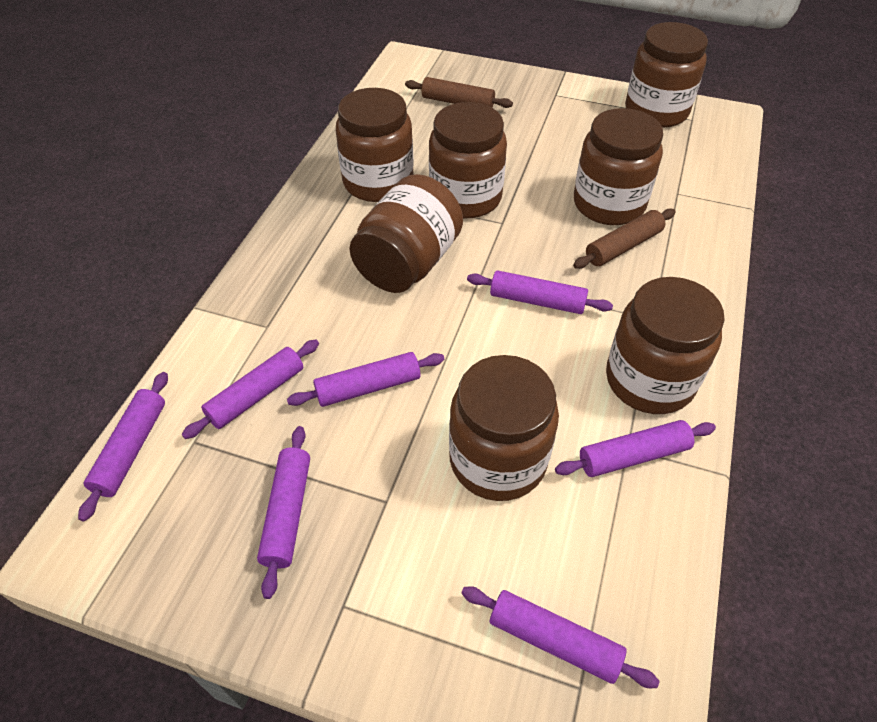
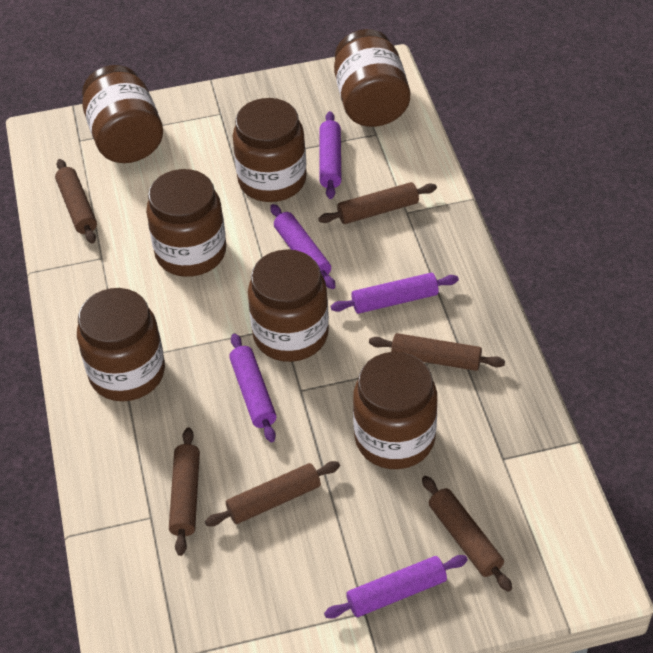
brown rolling pin: 2 -> 6
purple rolling pin: 7 -> 5

